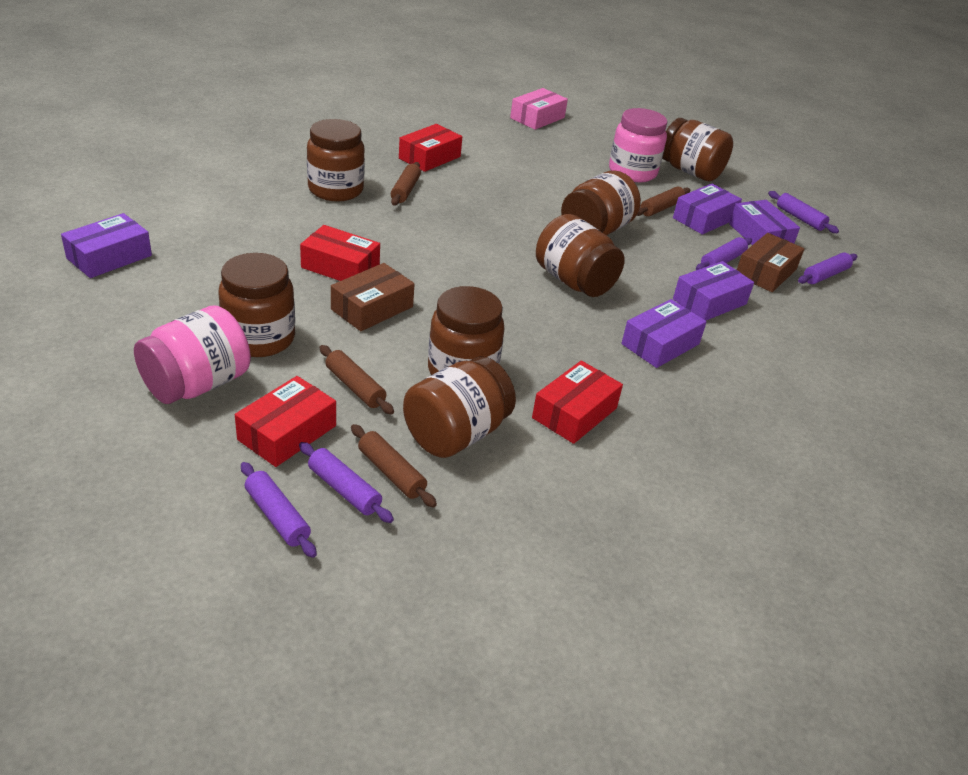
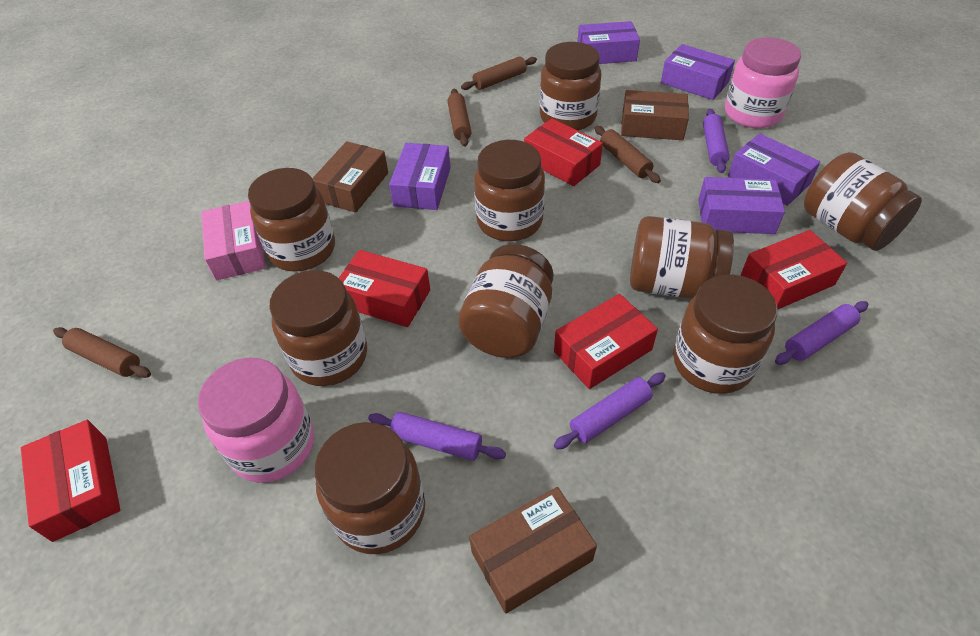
brown box: 2 -> 3
brown jar: 7 -> 9
purple rolling pin: 5 -> 4
red box: 4 -> 5

